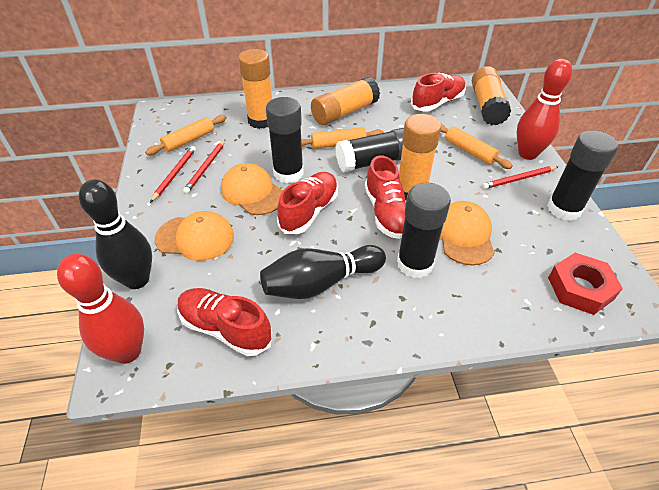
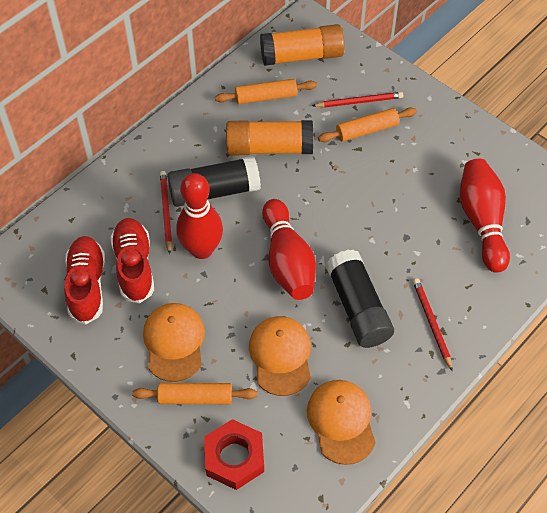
black bowling pin: 2 -> 0
black glue stick: 4 -> 2
orange glue stick: 4 -> 2
red bowling pin: 2 -> 3
red shoe: 4 -> 2

